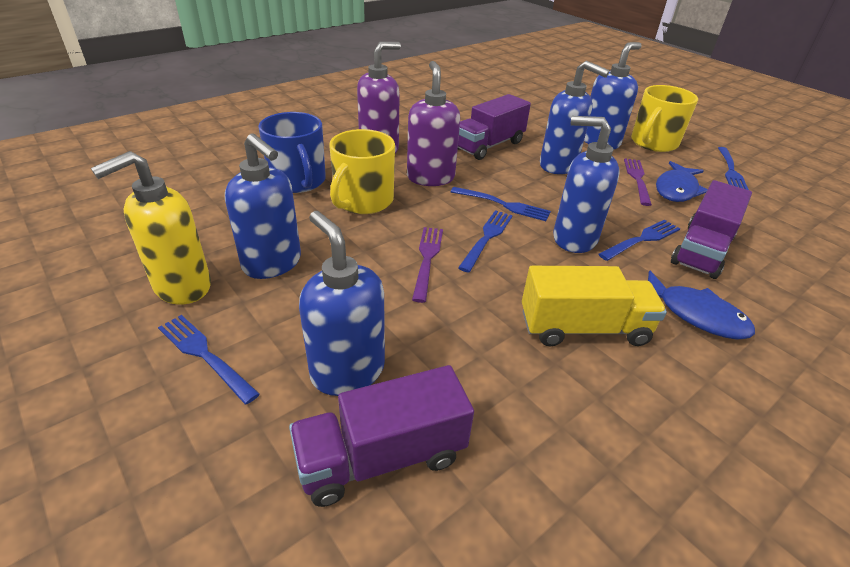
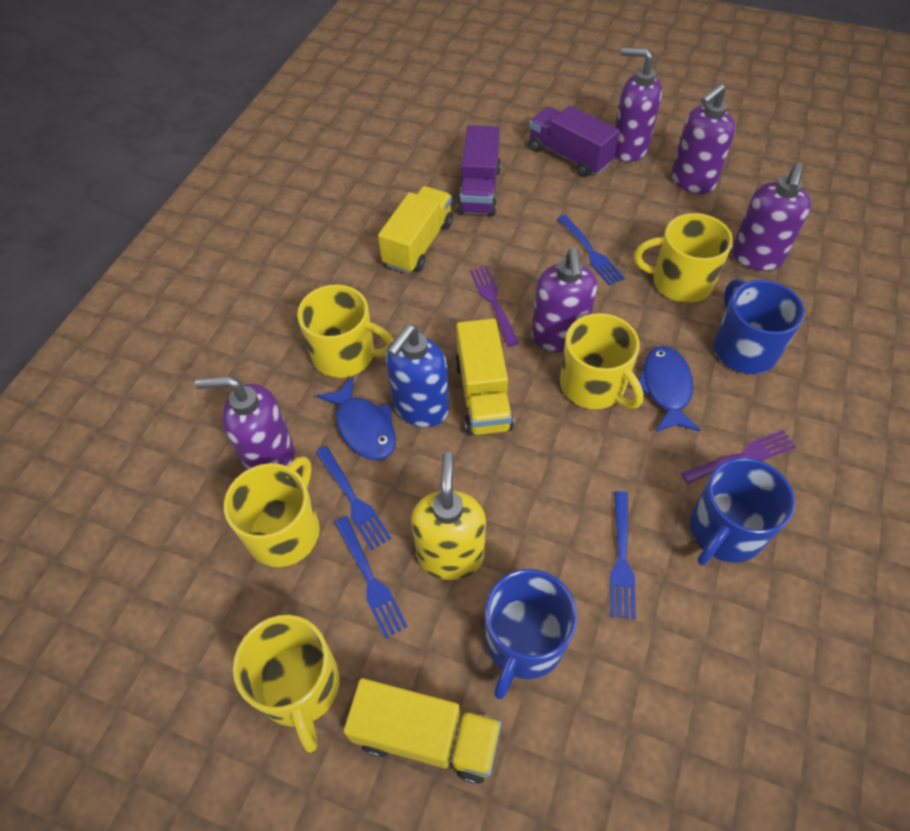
blue fork: 5 -> 4
blue mug: 1 -> 3
blue soap dispenser: 5 -> 1
purple soap dispenser: 2 -> 5
purple truck: 3 -> 2
yellow mug: 2 -> 5
yellow truck: 1 -> 3

